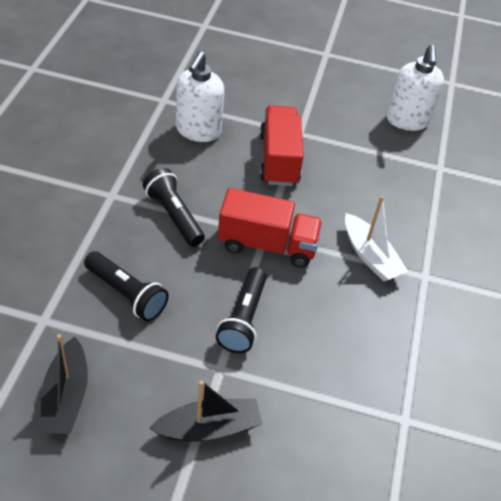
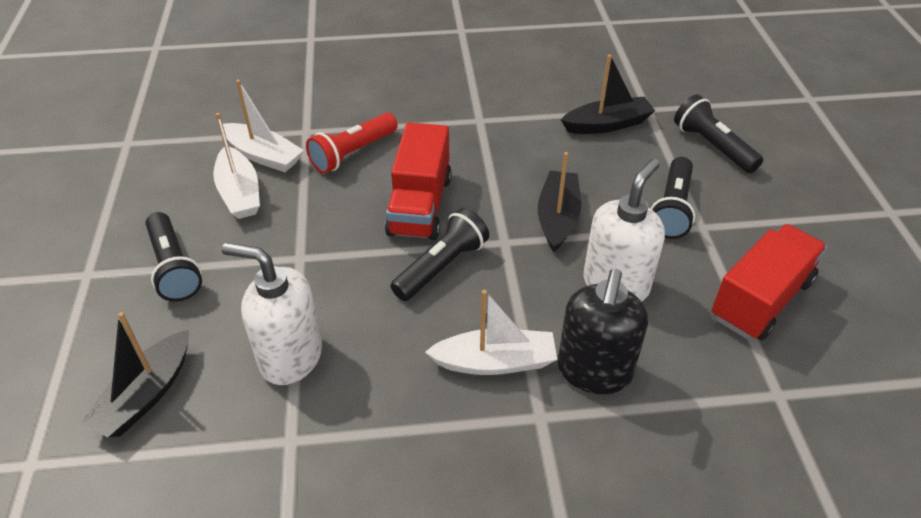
black boat: 2 -> 3
black flashlight: 3 -> 4
black soap dispenser: 0 -> 1
red flashlight: 0 -> 1
white boat: 1 -> 3

